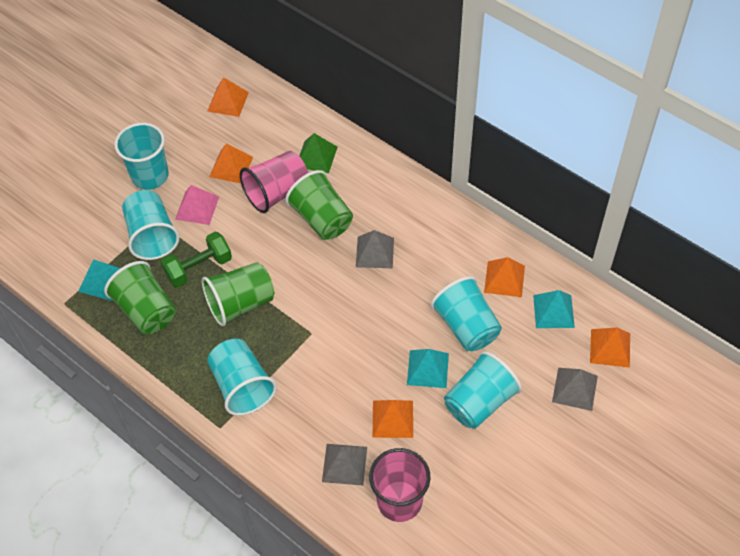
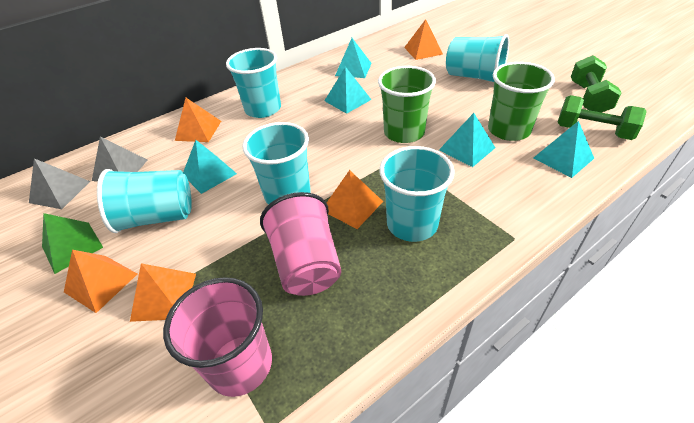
green cup: 3 -> 2
green dumbbell: 1 -> 2
grey pyramid: 3 -> 2
pink pyramid: 1 -> 0
turquoise pyramid: 3 -> 5

